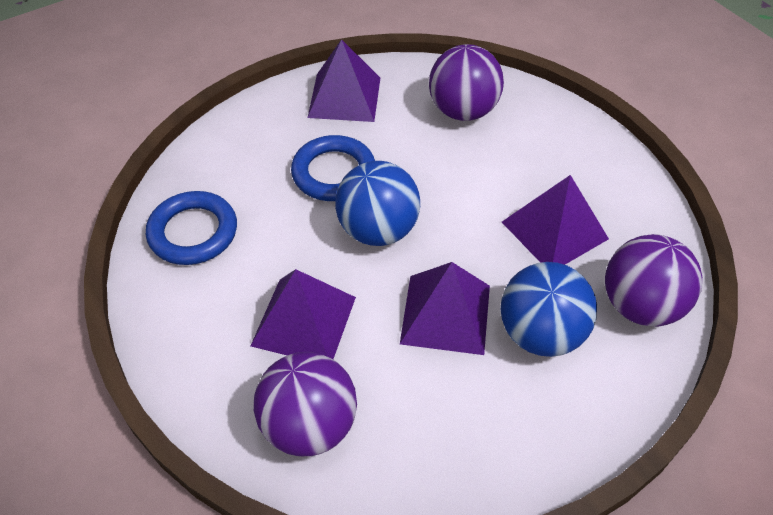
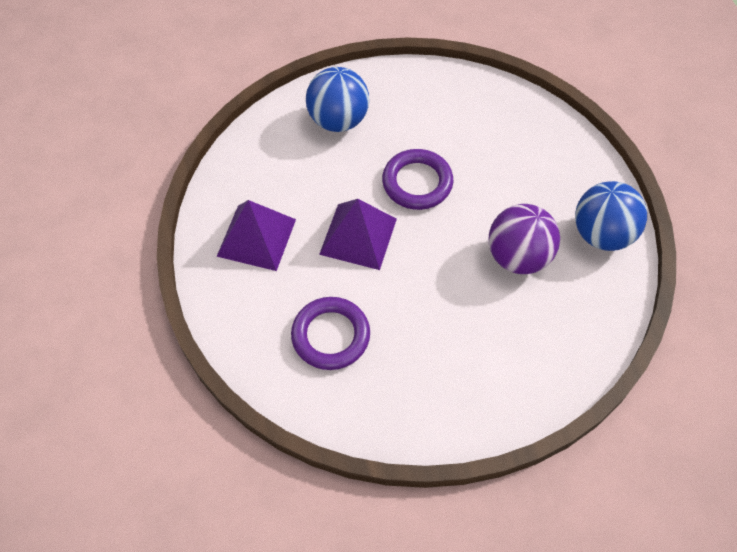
blue ring: 2 -> 0
purple ball: 3 -> 1
purple pyramid: 4 -> 2
purple ring: 0 -> 2

